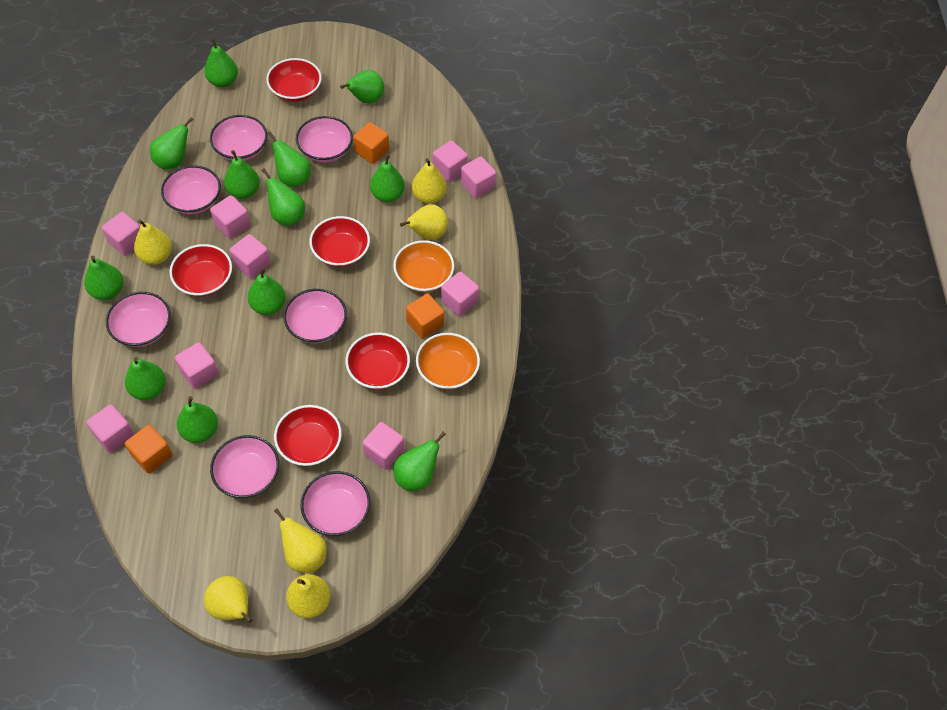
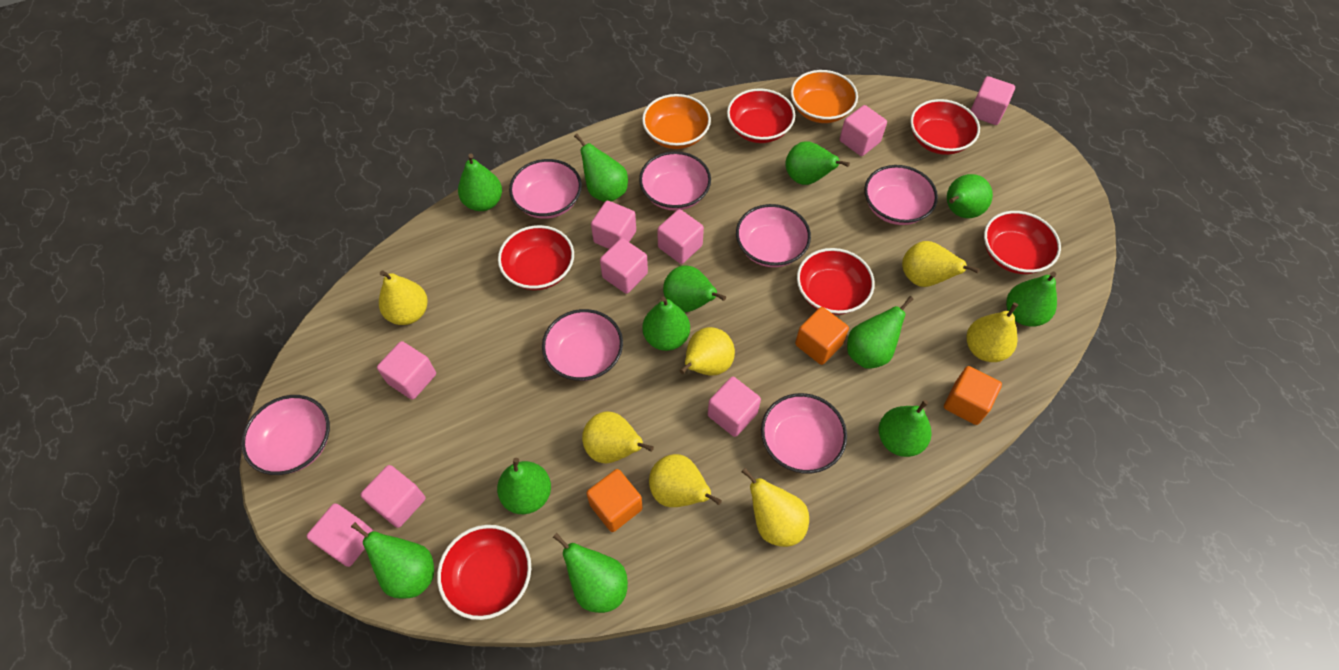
red bowl: 5 -> 6
yellow pear: 6 -> 7

